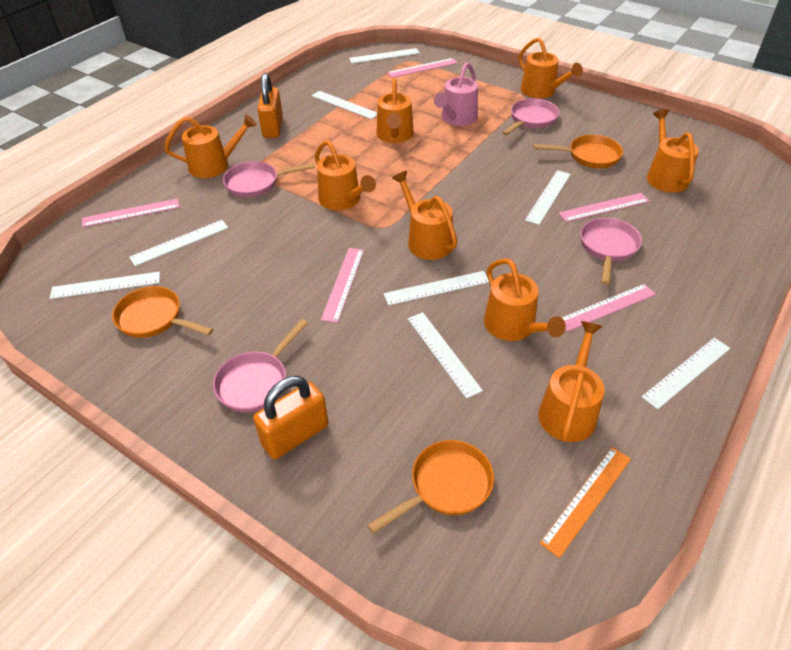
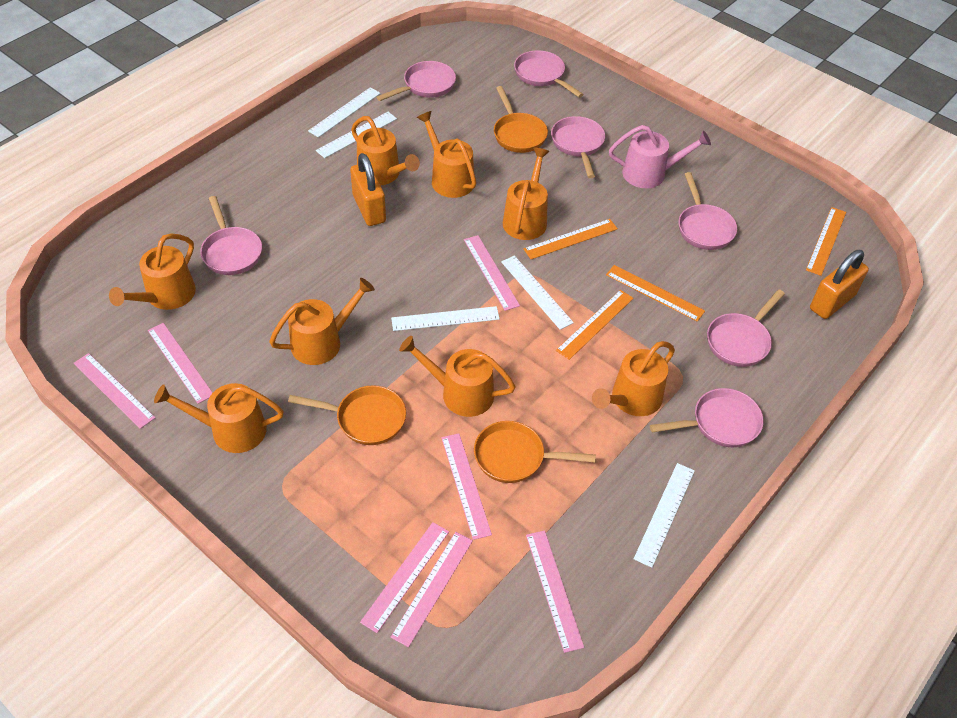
orange ruler: 1 -> 4
pink pan: 4 -> 7
pink ruler: 5 -> 7
white ruler: 8 -> 5

